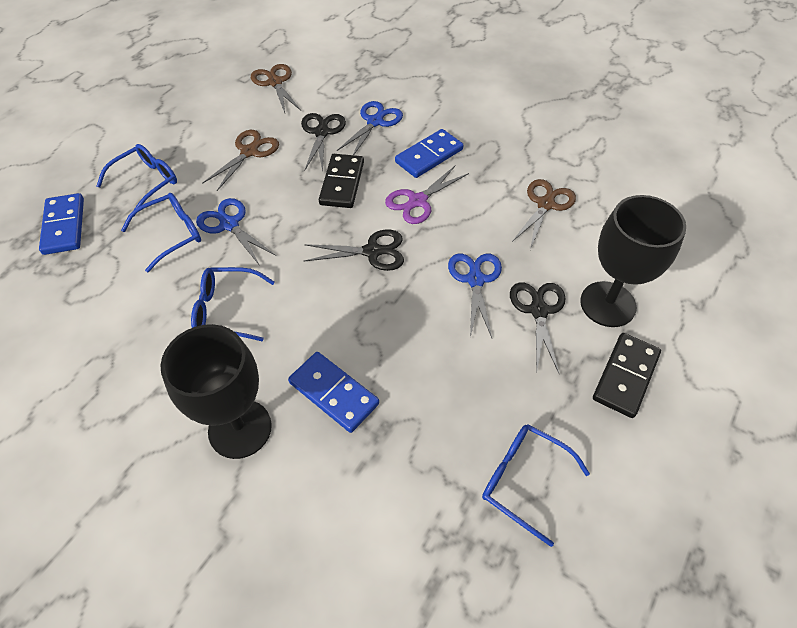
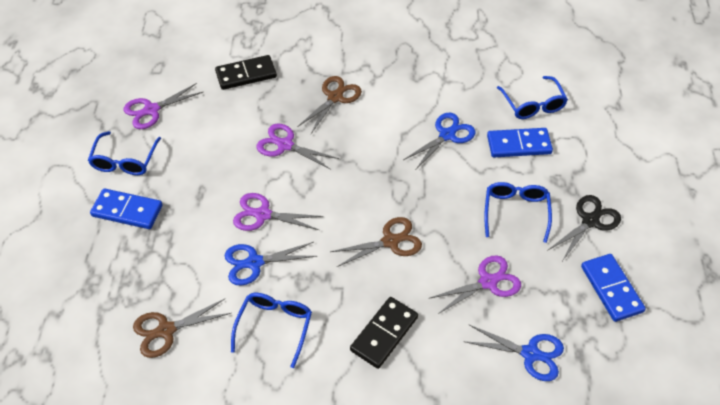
black goblet: 2 -> 0
black scissors: 3 -> 1
purple scissors: 1 -> 4

